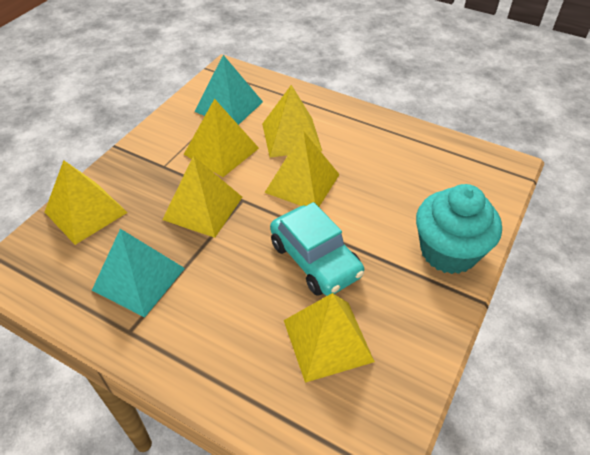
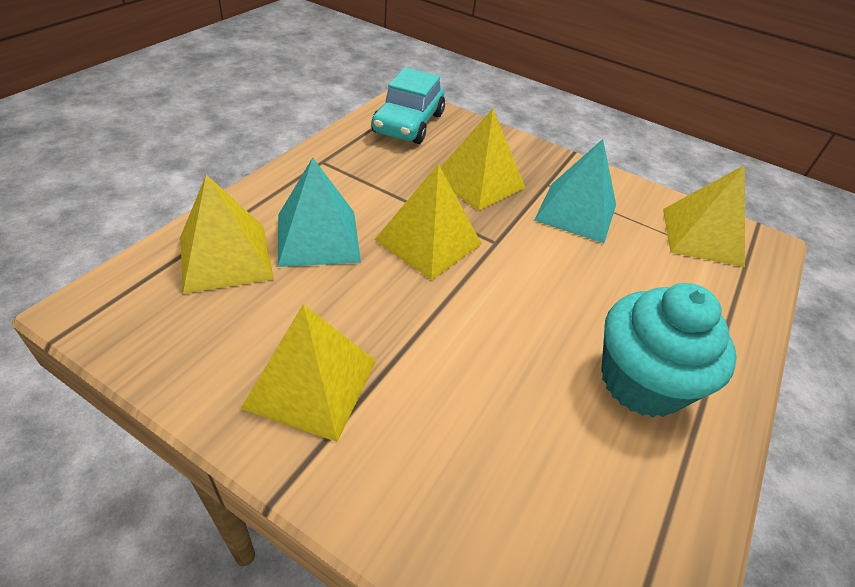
yellow pyramid: 6 -> 5

